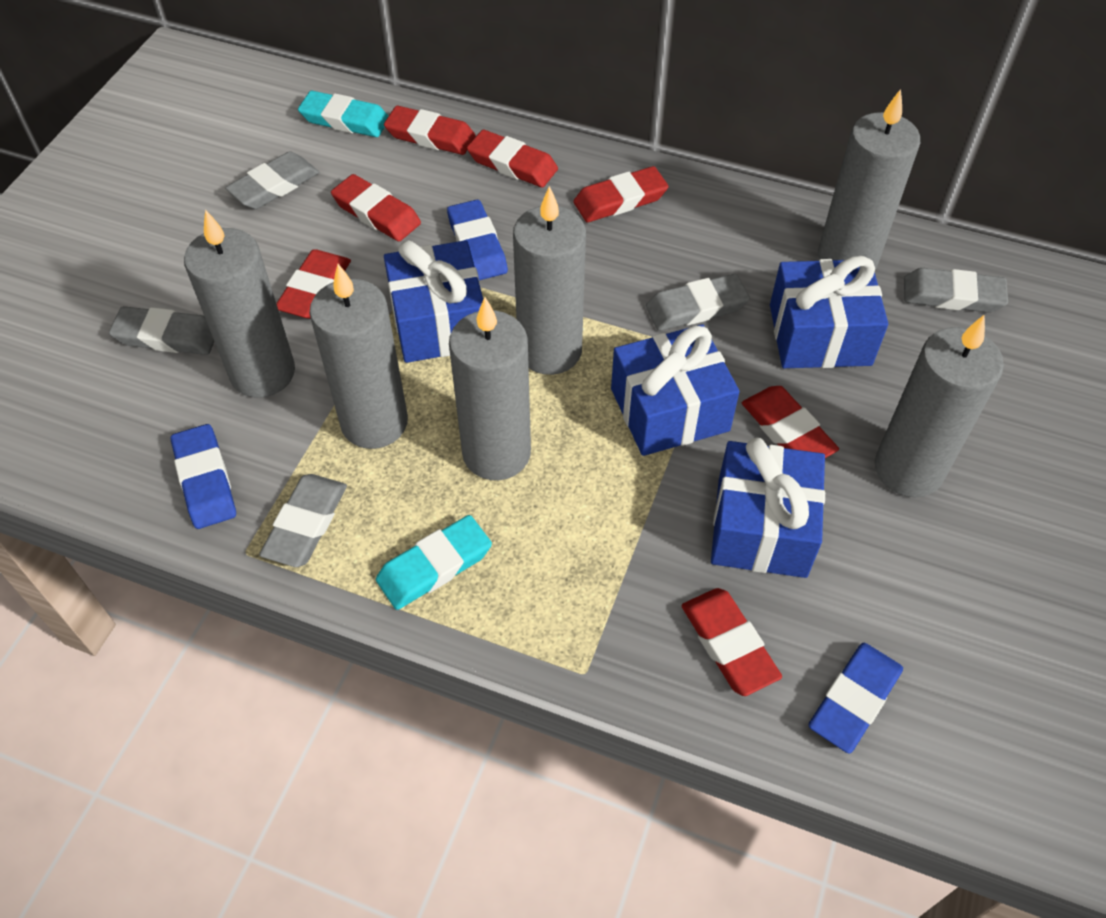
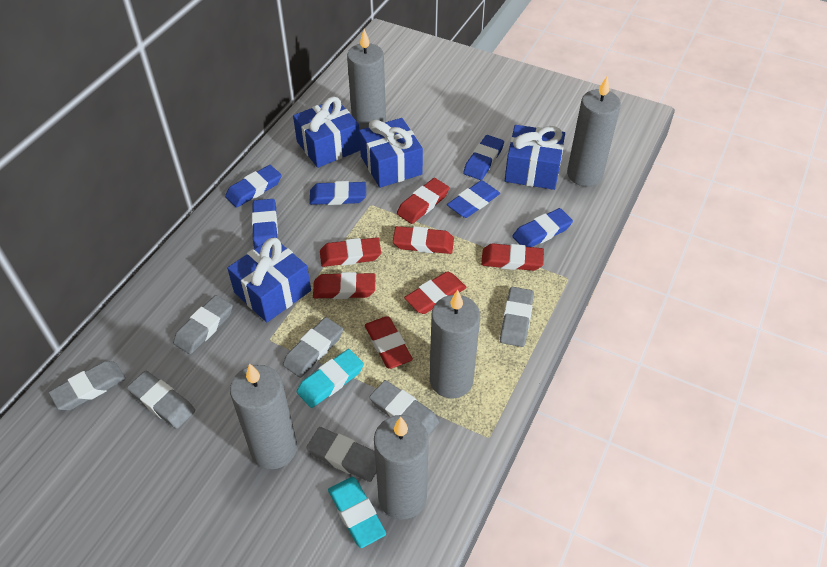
blue eraser: 3 -> 6
grey candle: 6 -> 5
grey eraser: 5 -> 7

